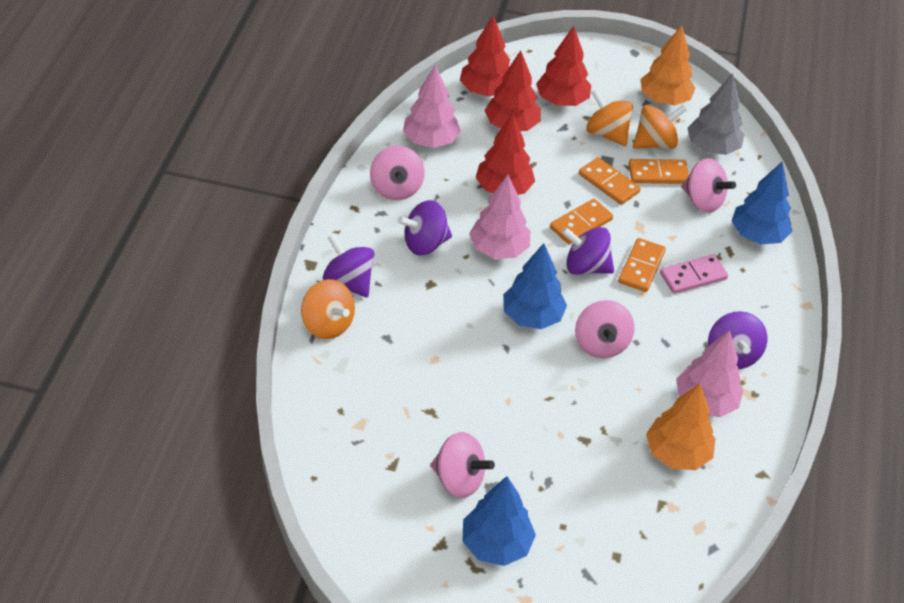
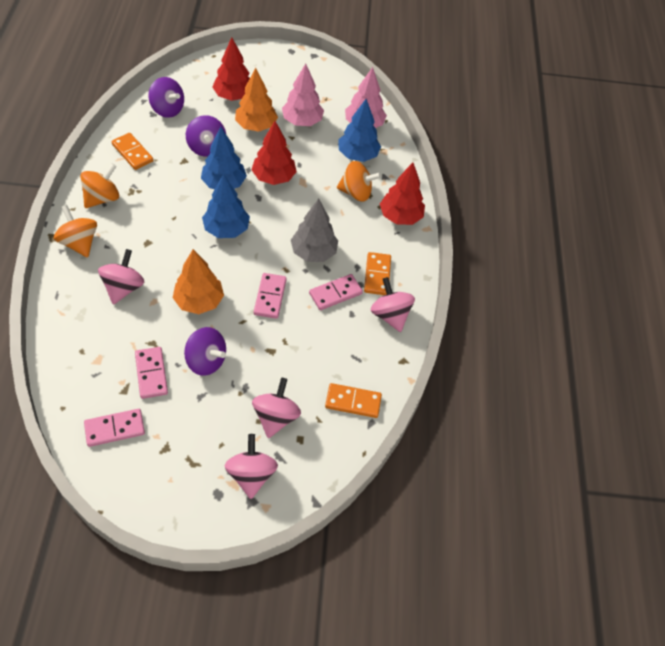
orange domino: 4 -> 3
pink domino: 1 -> 4
pink tree: 3 -> 2
purple spinning top: 4 -> 3
red tree: 4 -> 3

